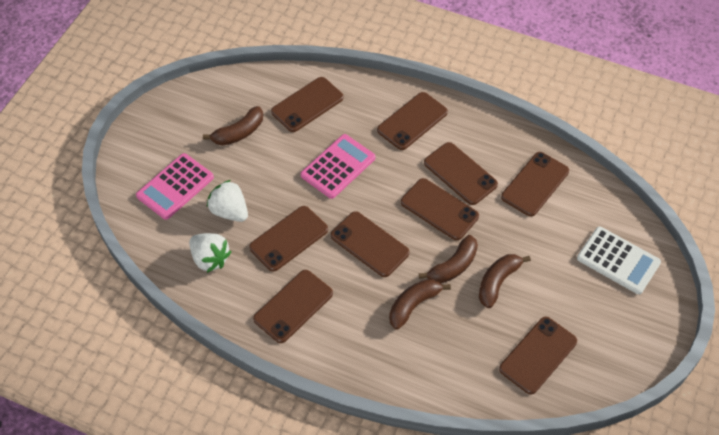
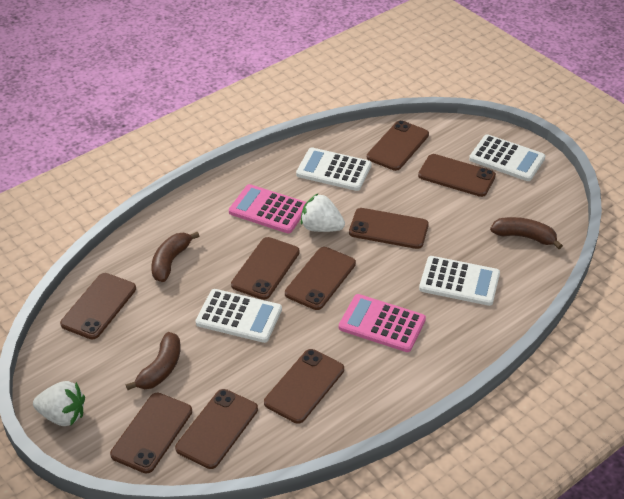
brown banana: 4 -> 3
white calculator: 1 -> 4

